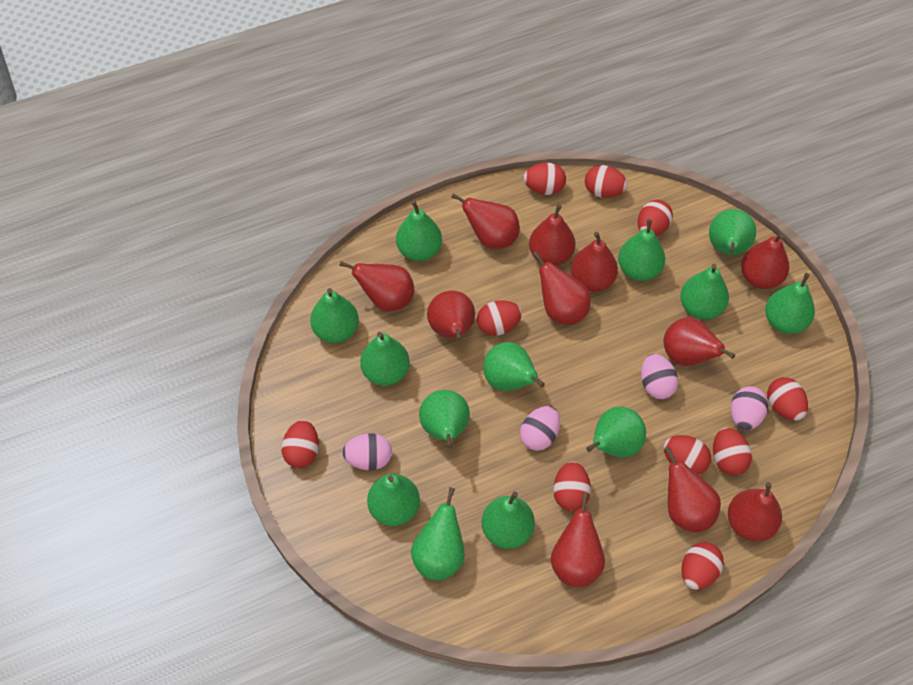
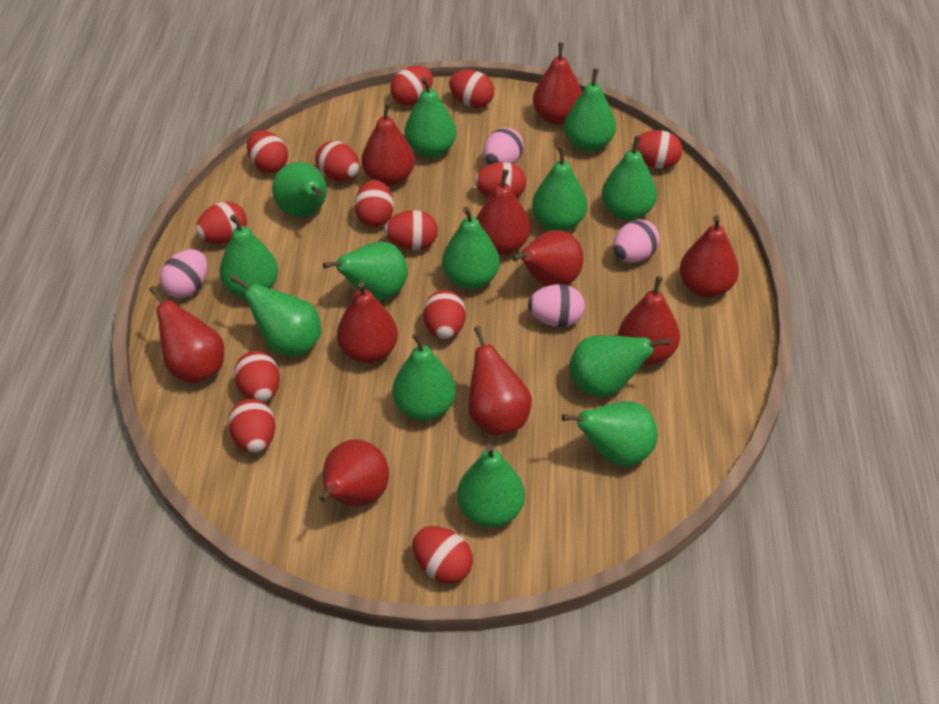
red egg: 10 -> 13
red pear: 11 -> 10

